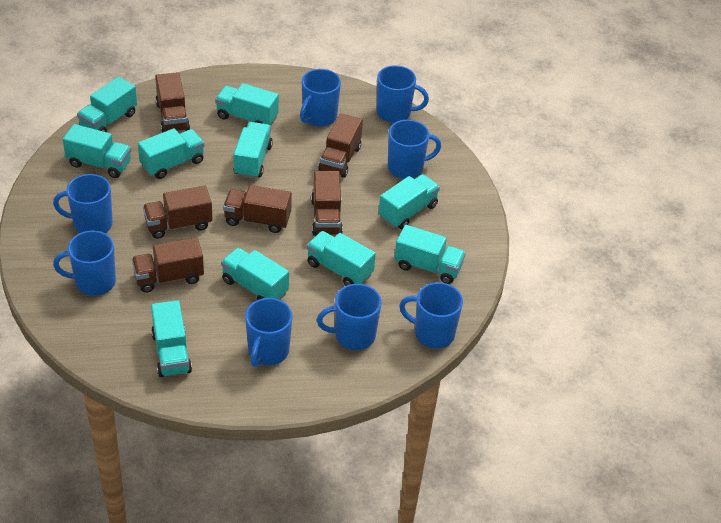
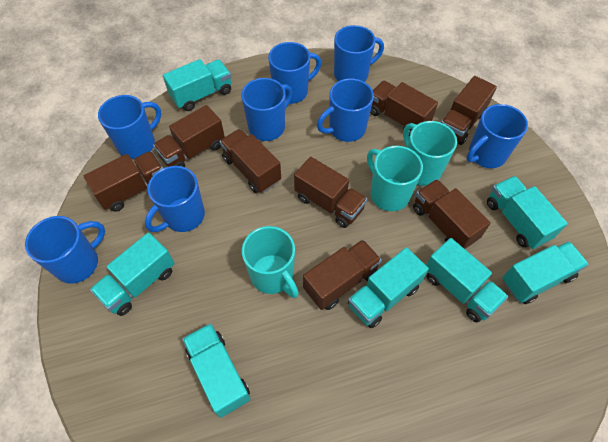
brown truck: 6 -> 8
turquoise mug: 0 -> 3
turquoise truck: 10 -> 7

